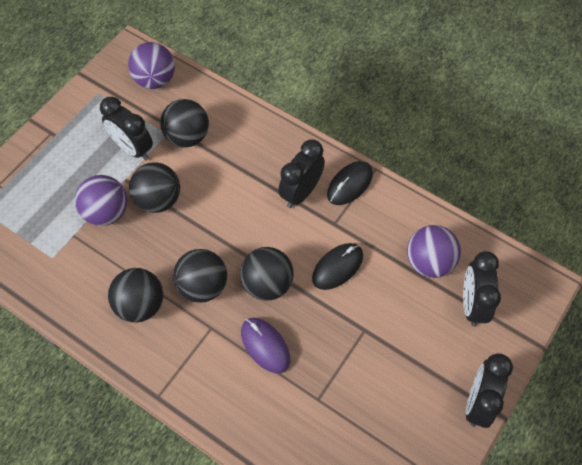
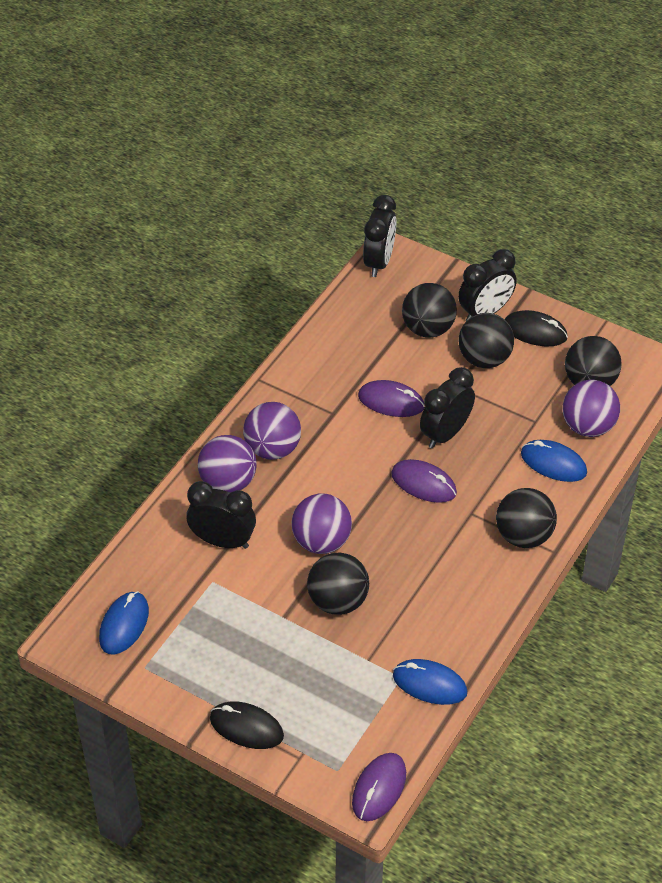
blue mouse: 0 -> 3
purple ball: 3 -> 4
purple mouse: 1 -> 3

